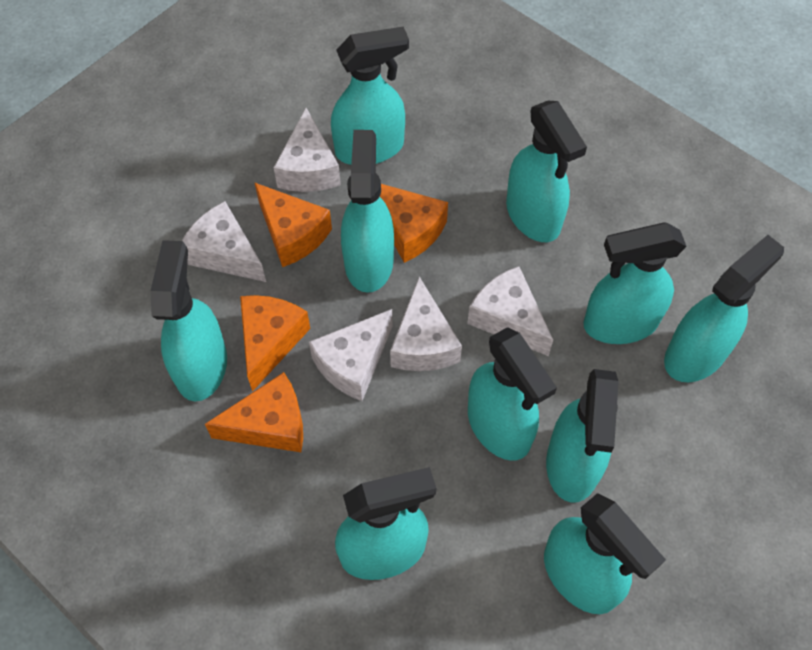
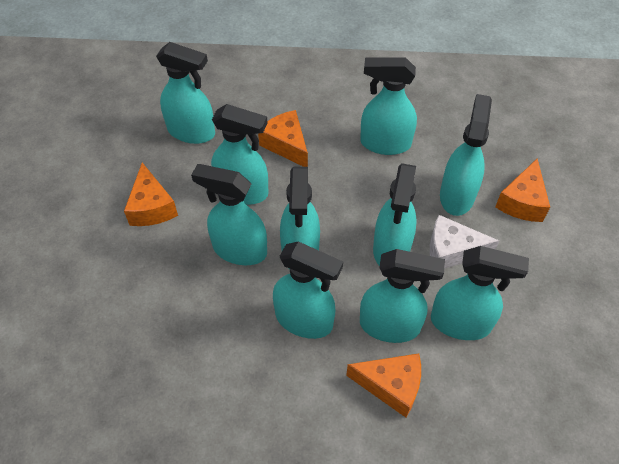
white cheese: 5 -> 1

